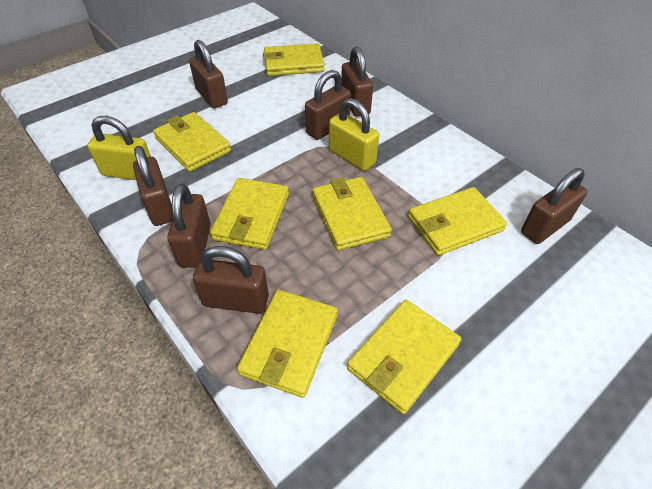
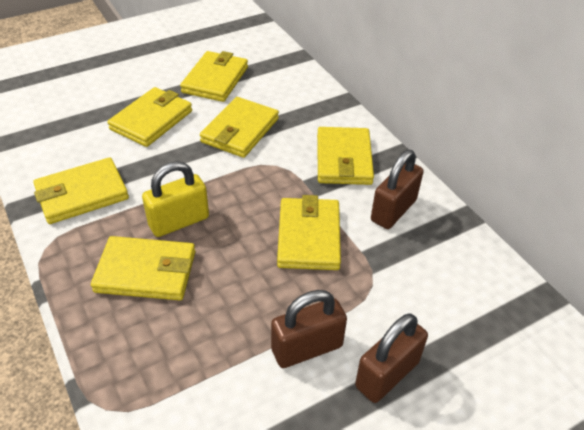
brown padlock: 7 -> 3
yellow padlock: 2 -> 1

